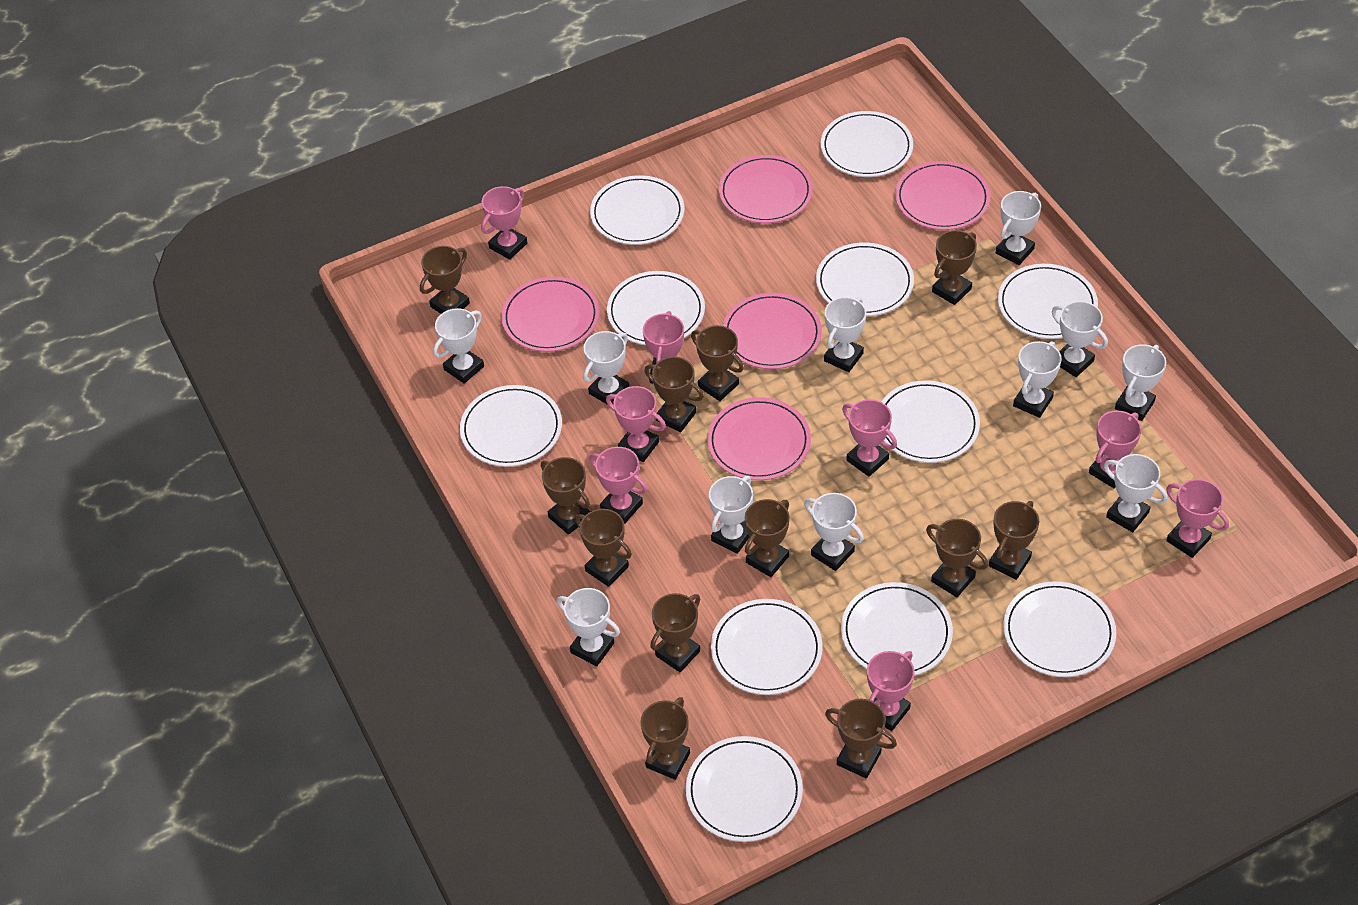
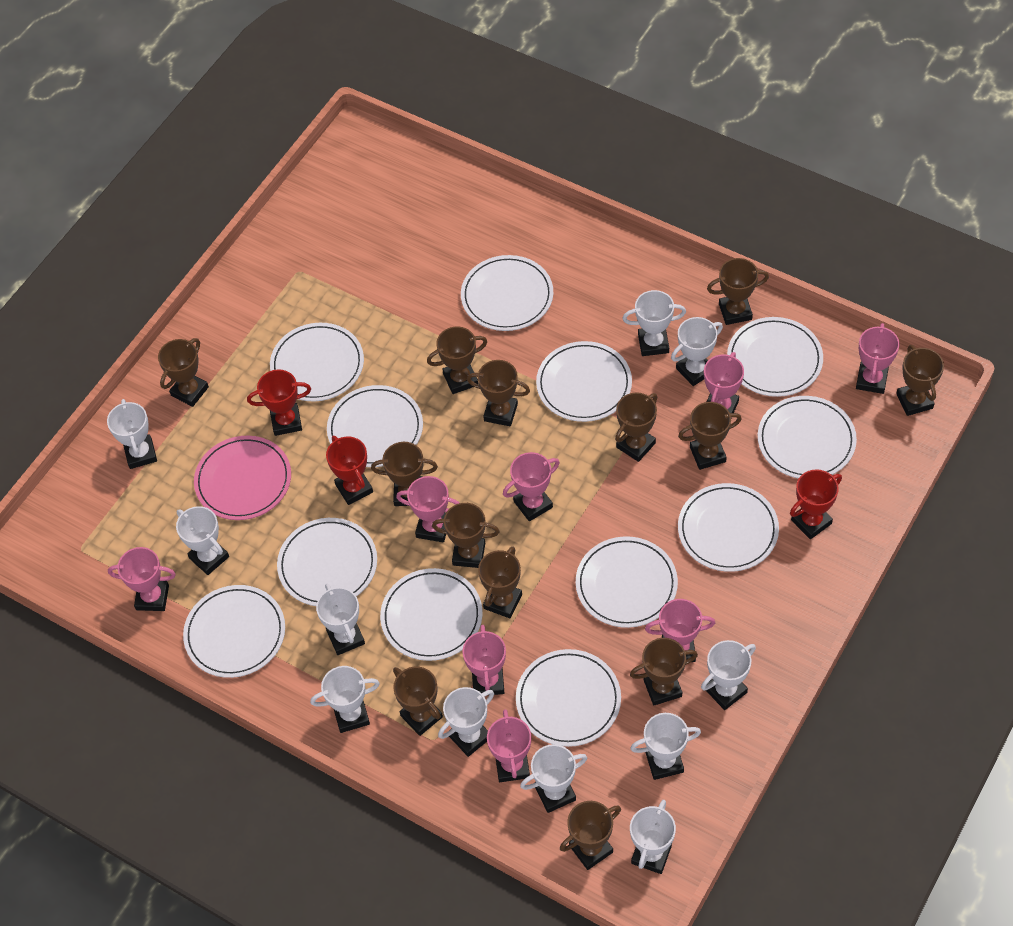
brown trophy: 12 -> 13
pink plate: 5 -> 1
red trophy: 0 -> 3
white plate: 11 -> 12

